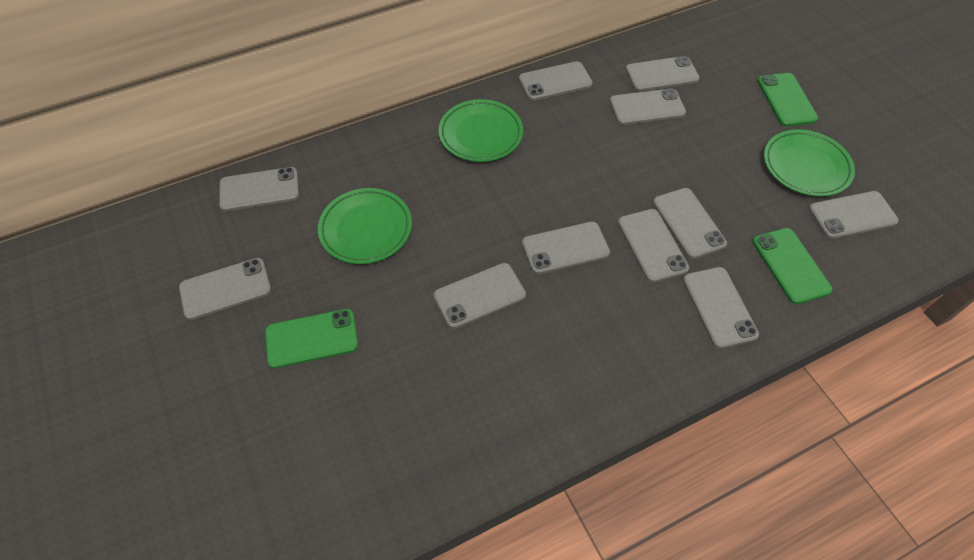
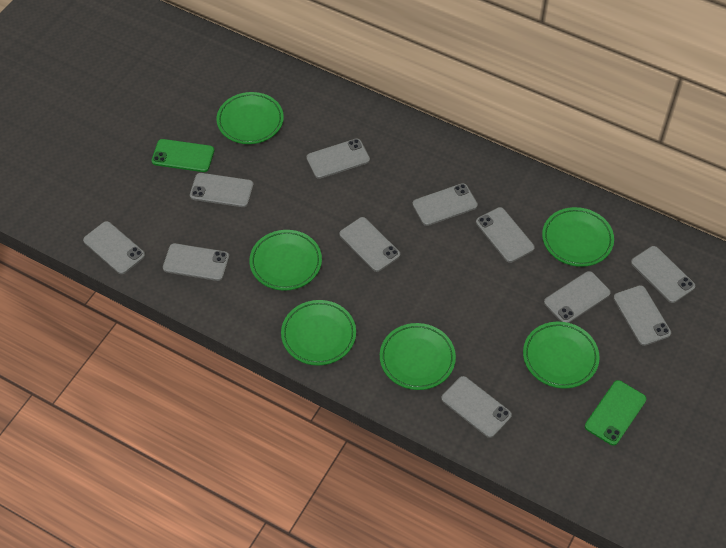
green phone: 3 -> 2
green plate: 3 -> 6

